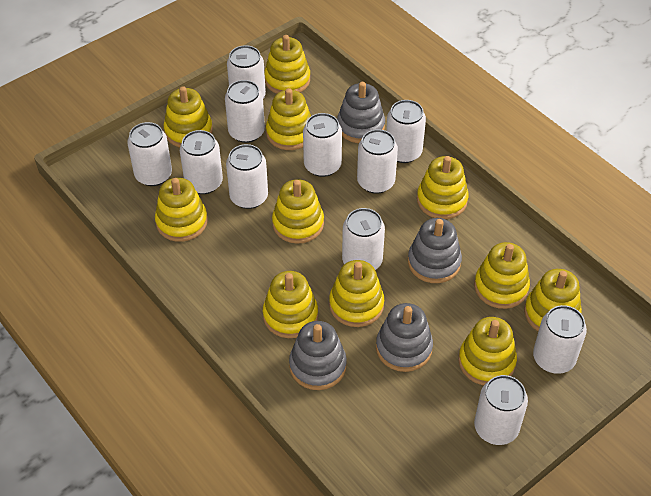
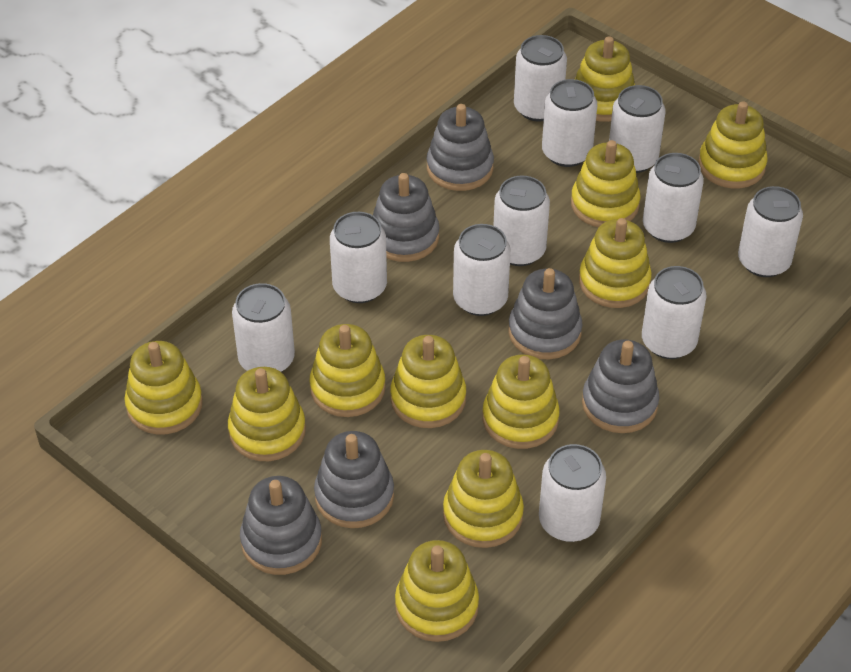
grey stacking toy: 4 -> 6

